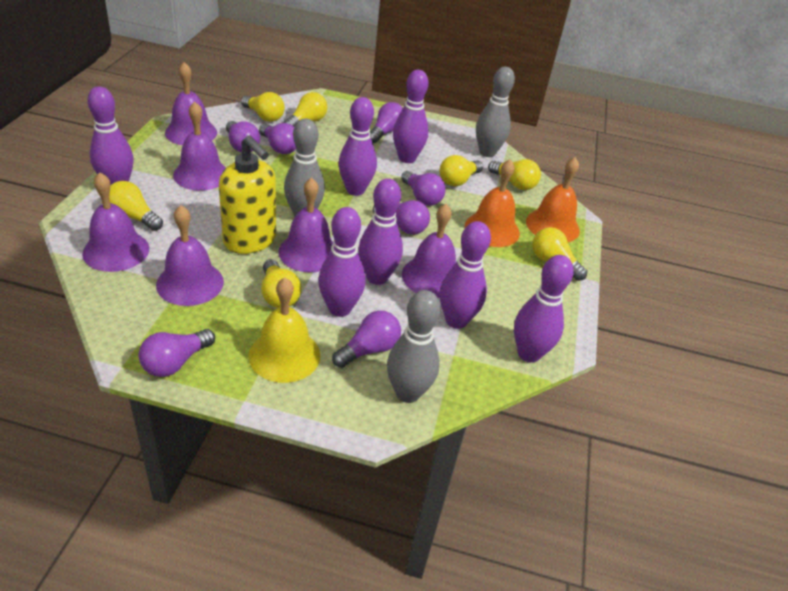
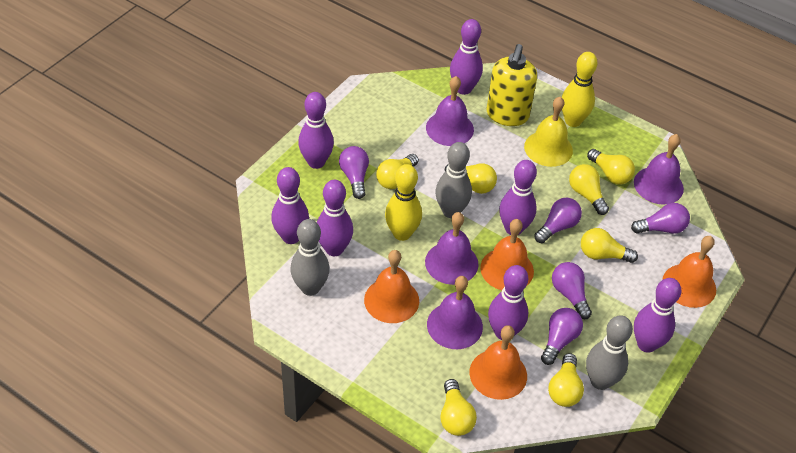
orange bell: 2 -> 4
purple bell: 6 -> 4
purple light bulb: 7 -> 5
yellow bowling pin: 0 -> 2

